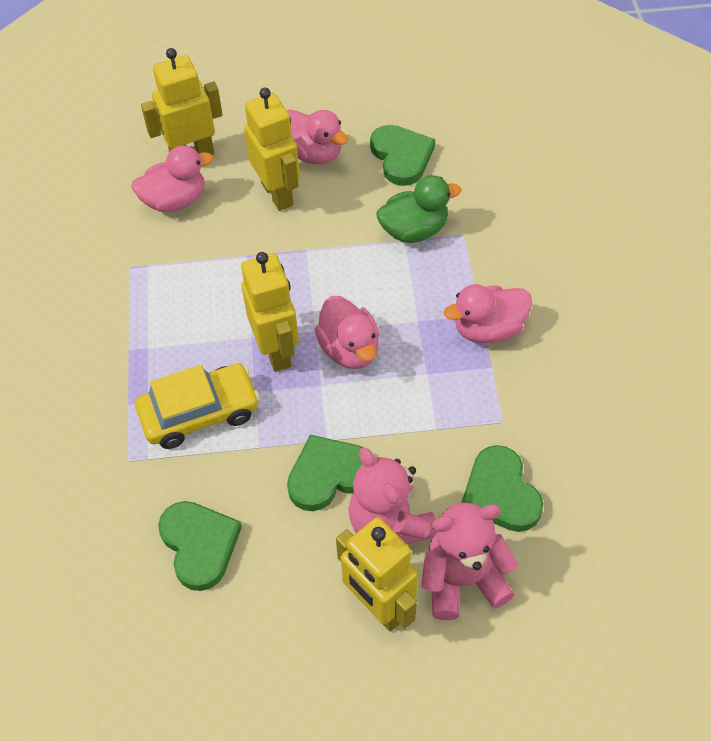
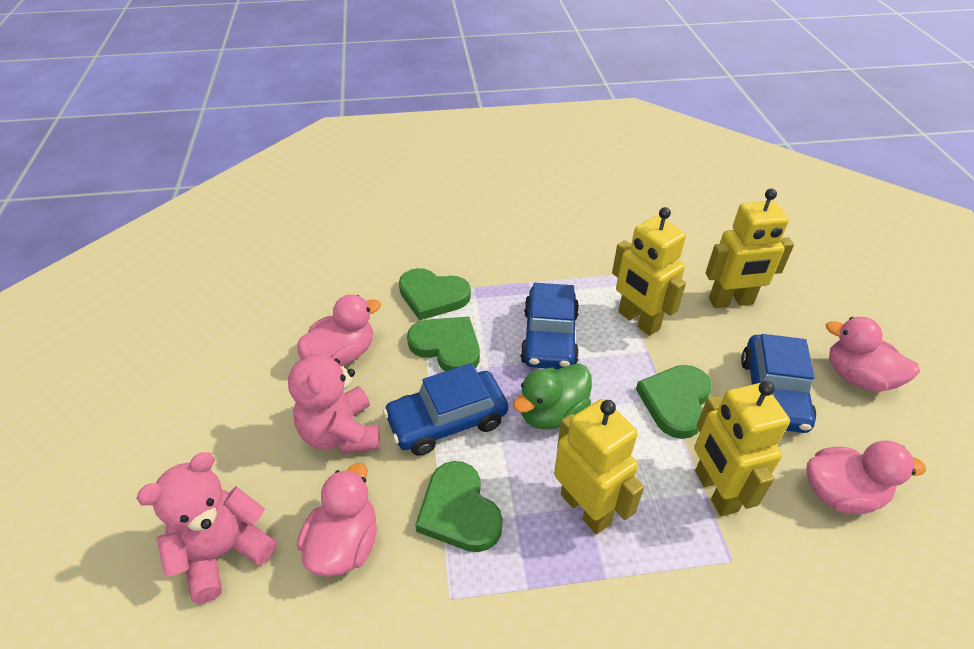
blue car: 0 -> 3
yellow car: 1 -> 0

